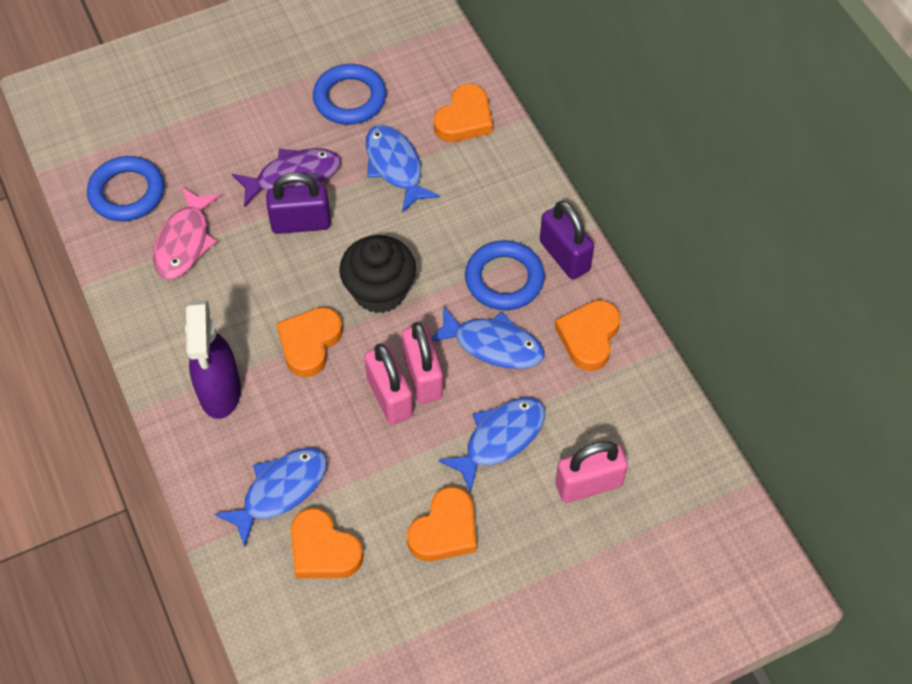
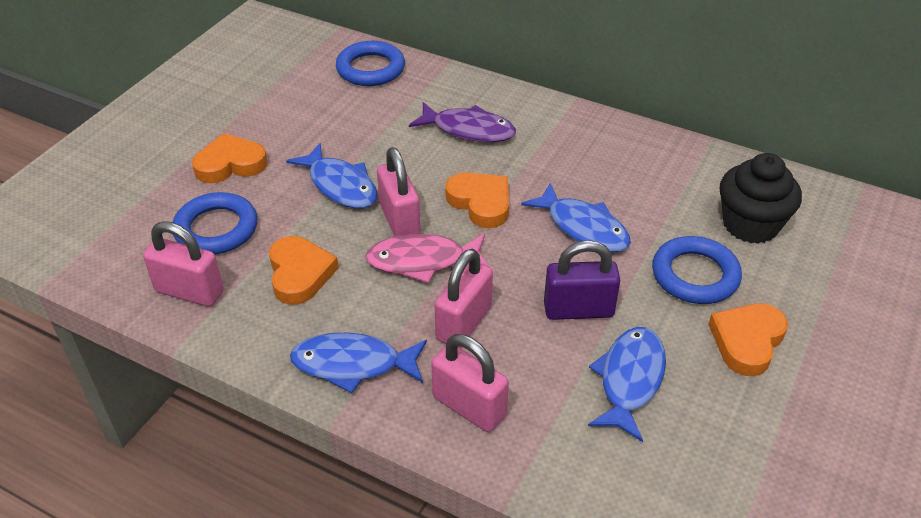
orange heart: 5 -> 4
pink padlock: 3 -> 4
purple padlock: 2 -> 1
purple spray bottle: 1 -> 0

